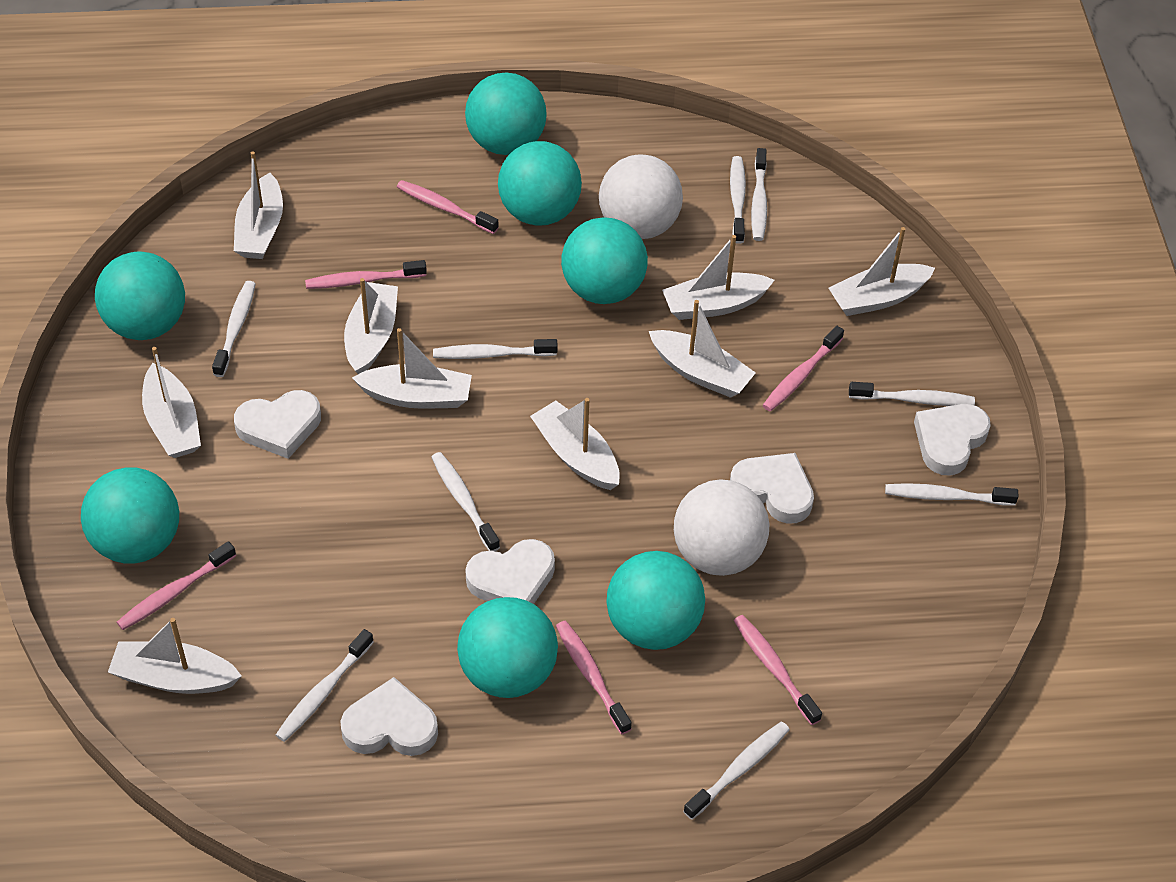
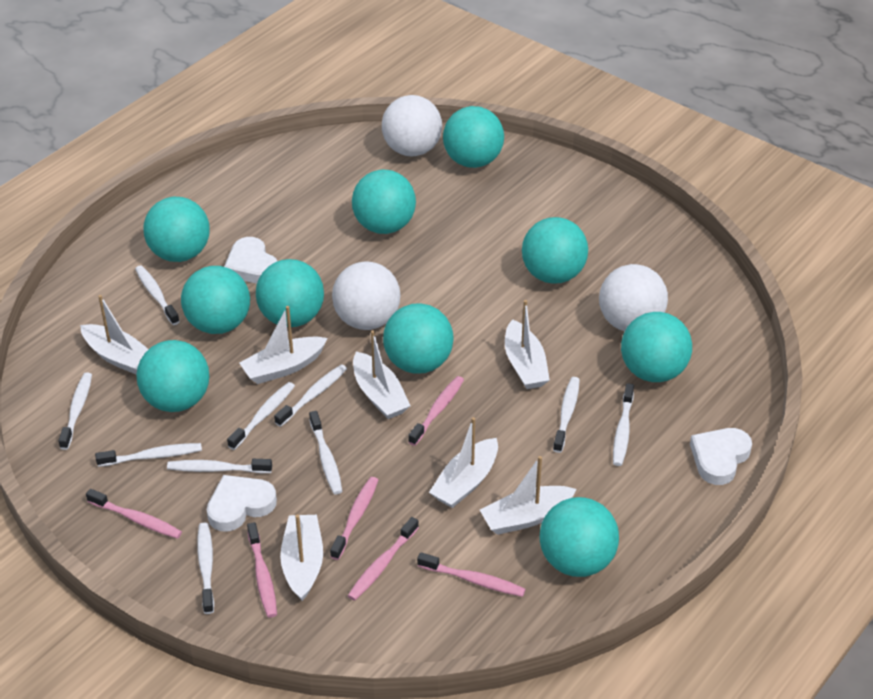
turquoise ball: 7 -> 10
white ball: 2 -> 3
white boat: 9 -> 7
white heart: 5 -> 3
white toothbrush: 9 -> 10

